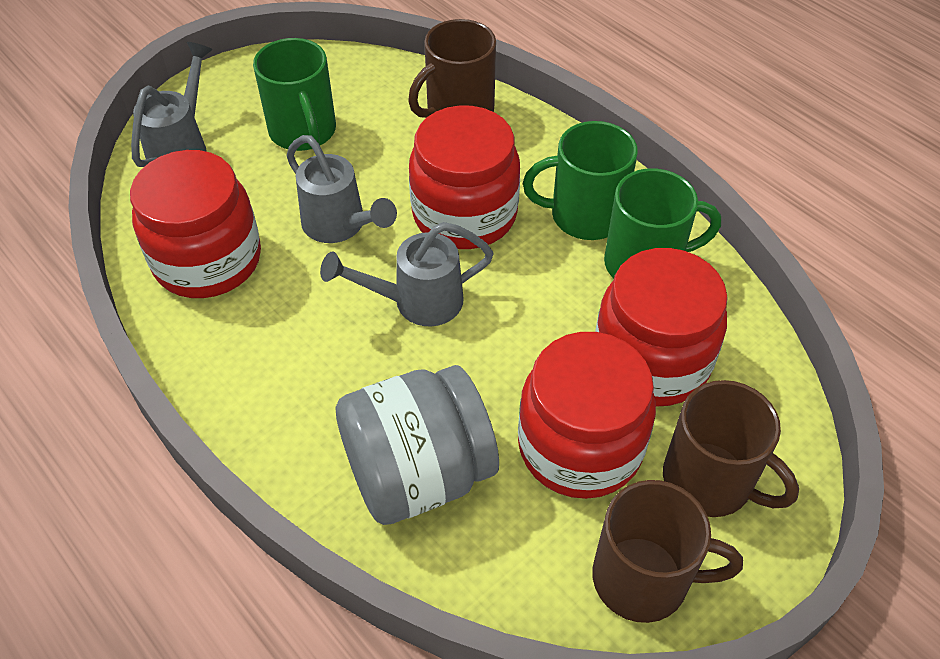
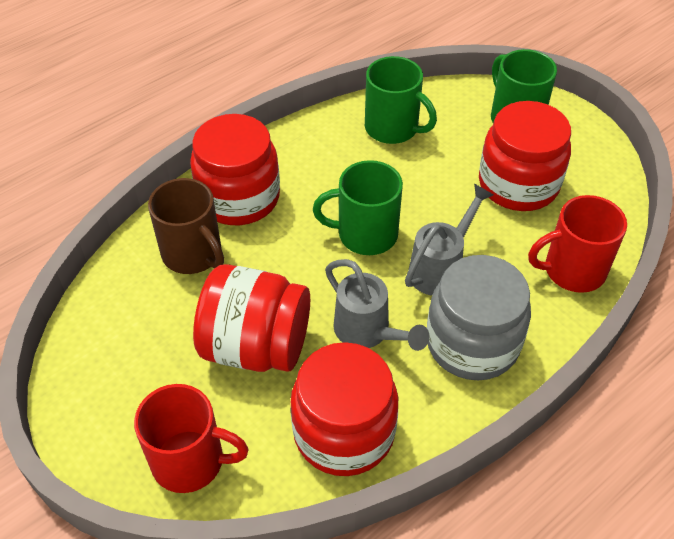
brown mug: 3 -> 1
grey watering can: 3 -> 2
red mug: 0 -> 2

